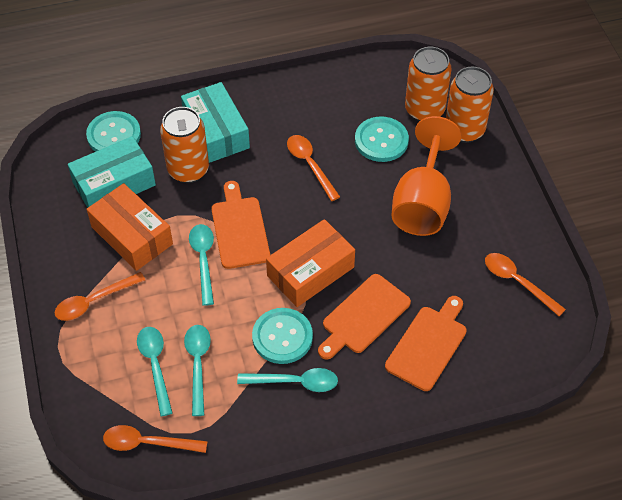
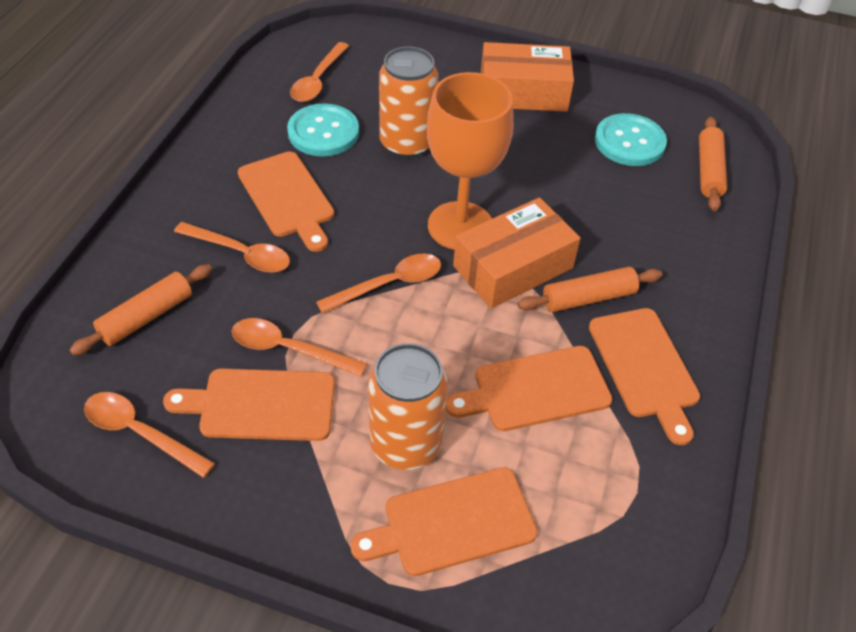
orange can: 3 -> 2
orange cutting board: 3 -> 5
orange rolling pin: 0 -> 3
orange spoon: 4 -> 5
turquoise box: 2 -> 0
turquoise button: 3 -> 2
turquoise spoon: 4 -> 0

